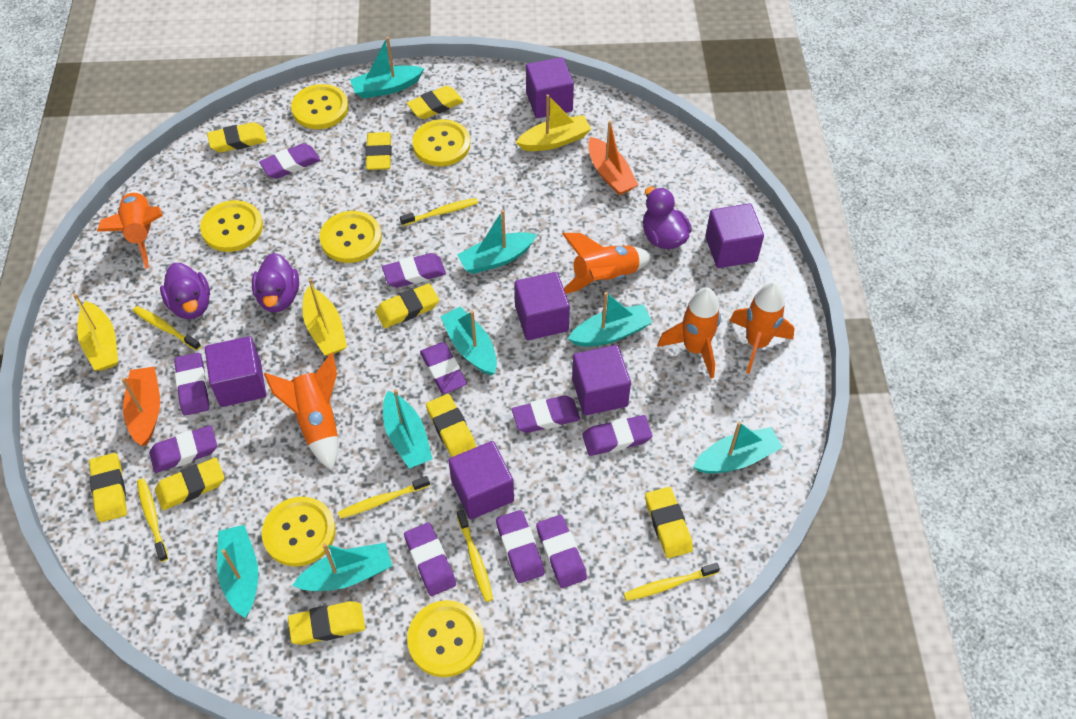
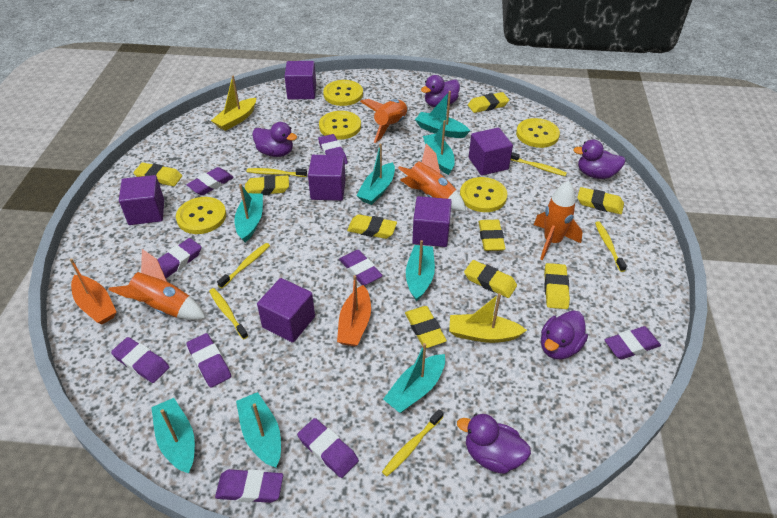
orange rocket: 5 -> 4
purple duck: 3 -> 5
purple eraser: 10 -> 9
yellow boat: 3 -> 2
yellow button: 6 -> 5

